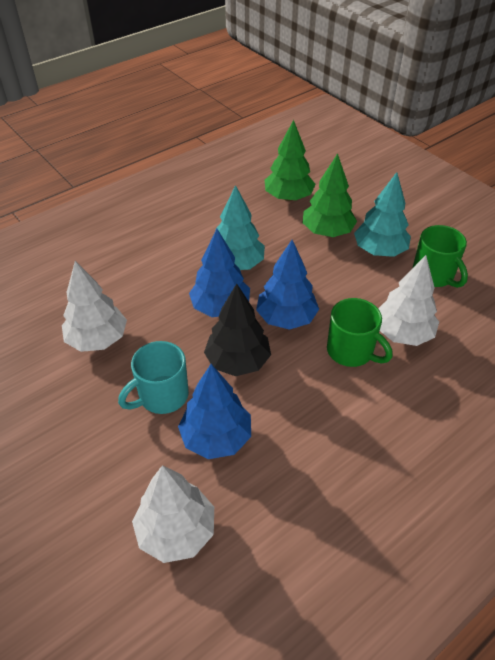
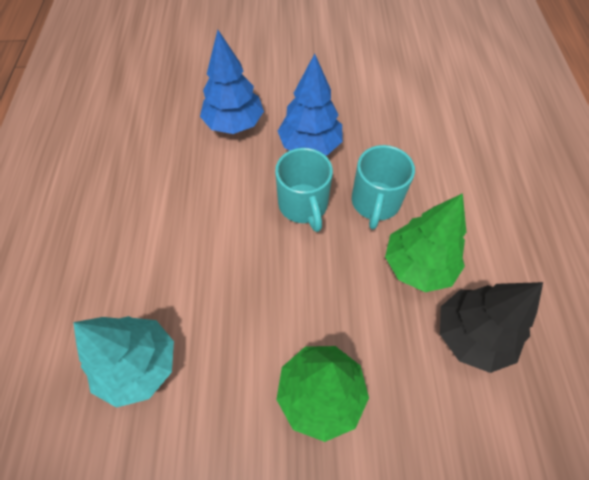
blue tree: 3 -> 2
green mug: 2 -> 0
turquoise mug: 1 -> 2
turquoise tree: 2 -> 1
white tree: 3 -> 0

